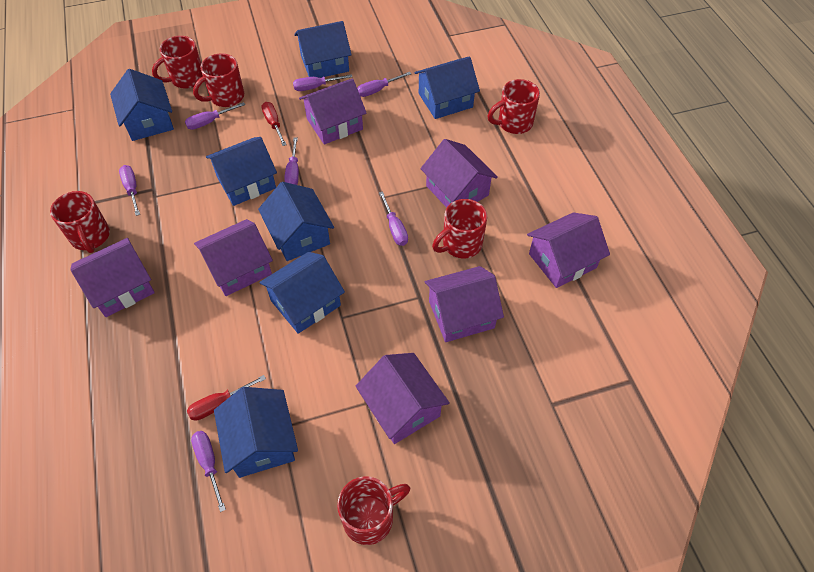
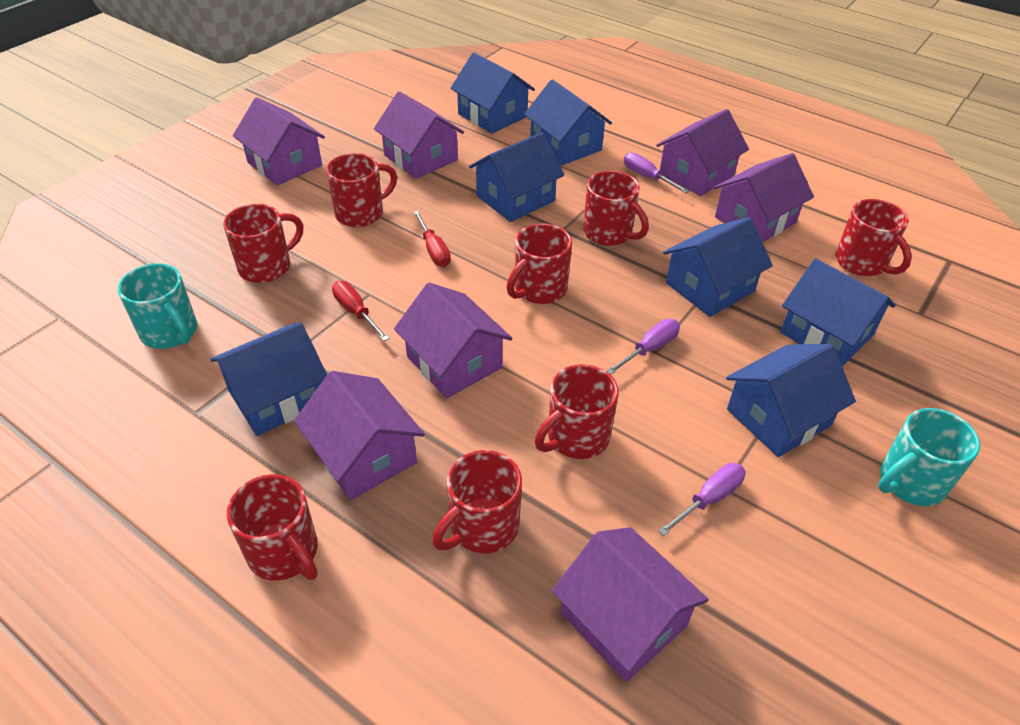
purple screwdriver: 7 -> 3
red mug: 6 -> 8
turquoise mug: 0 -> 2

